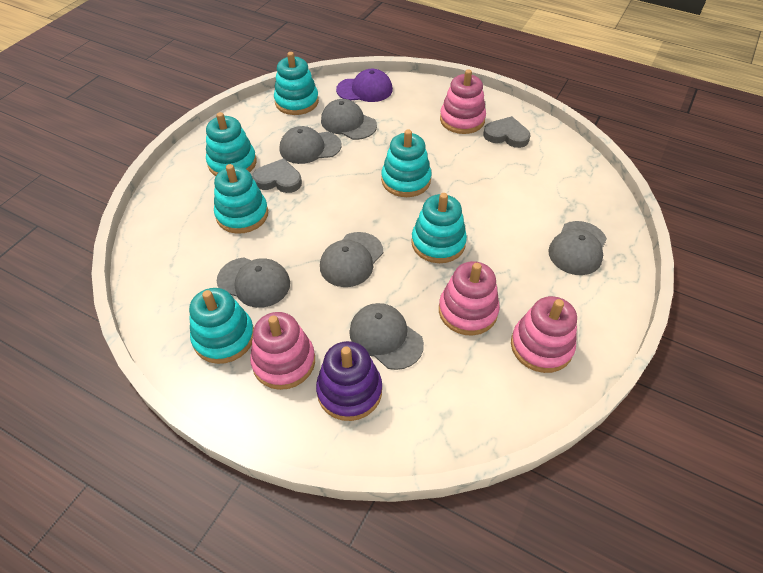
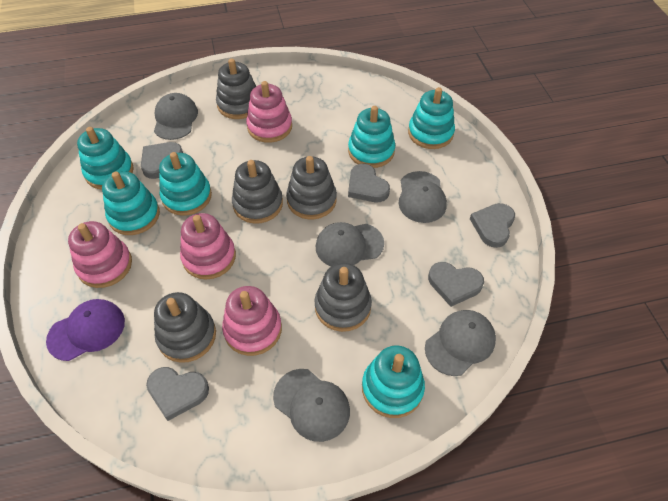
grey cap: 6 -> 5
grey heart: 2 -> 5
grey stacking toy: 0 -> 5
purple stacking toy: 1 -> 0

